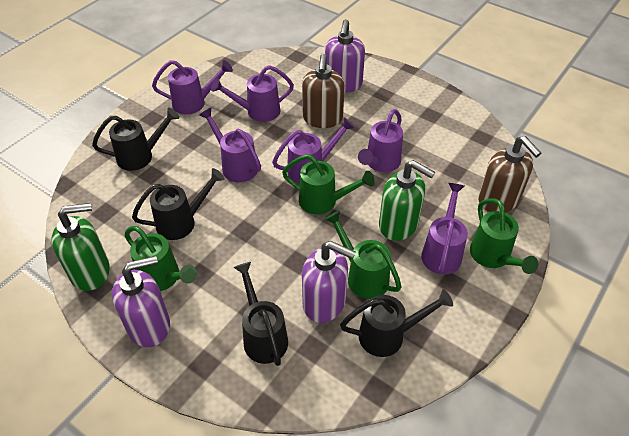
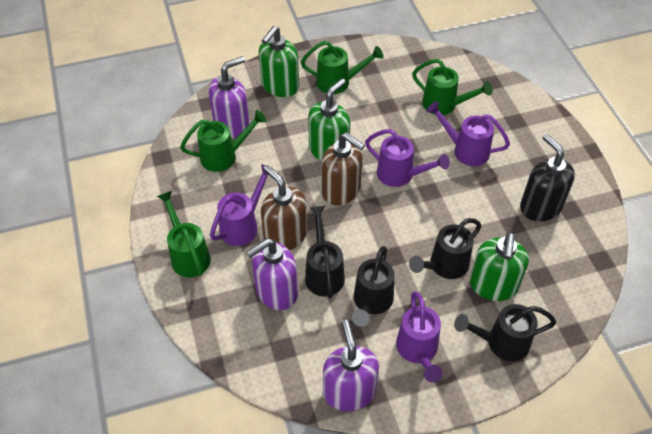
black soap dispenser: 0 -> 1
green soap dispenser: 2 -> 3
purple watering can: 6 -> 4

